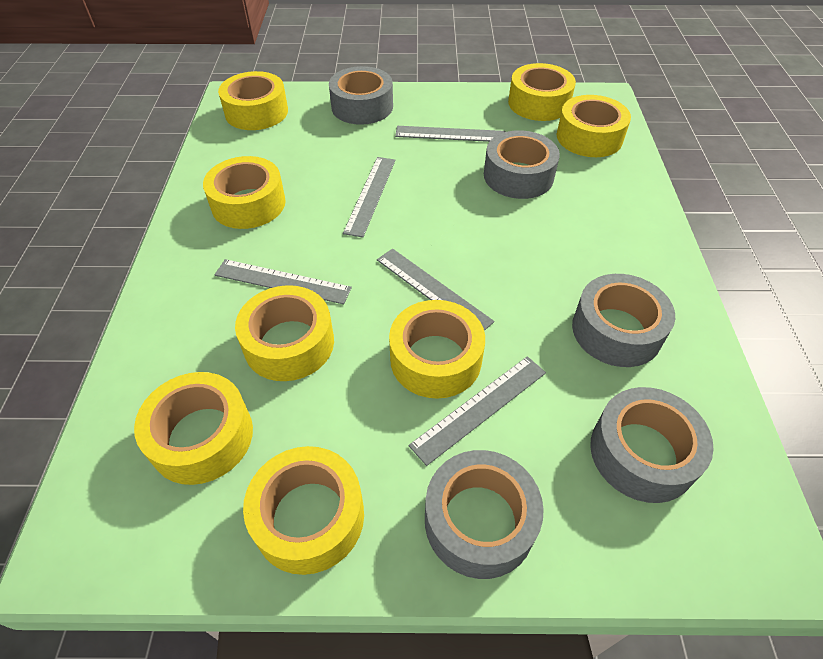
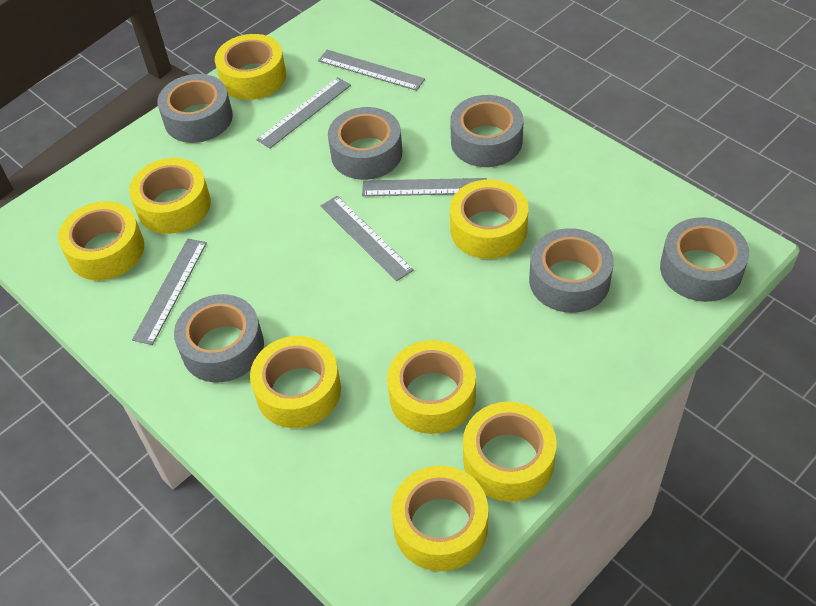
grey tape: 5 -> 6

